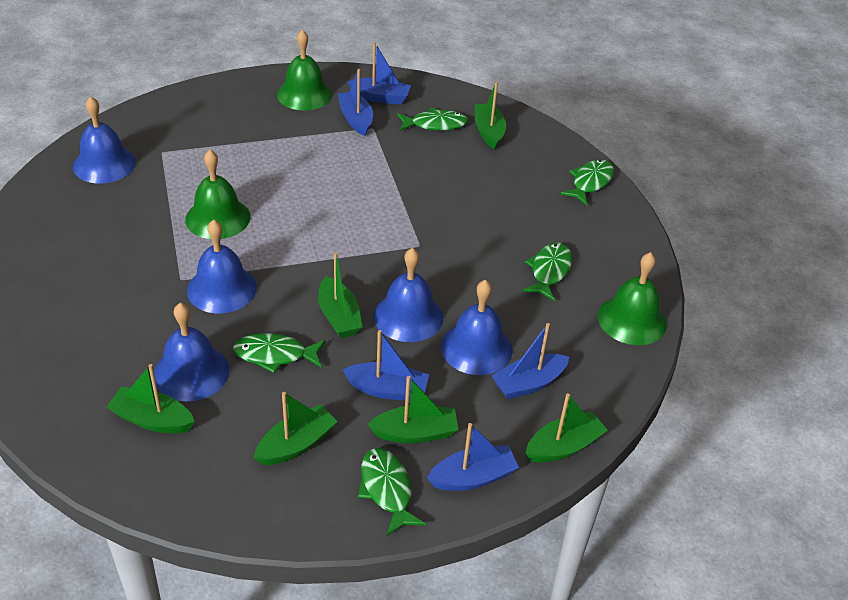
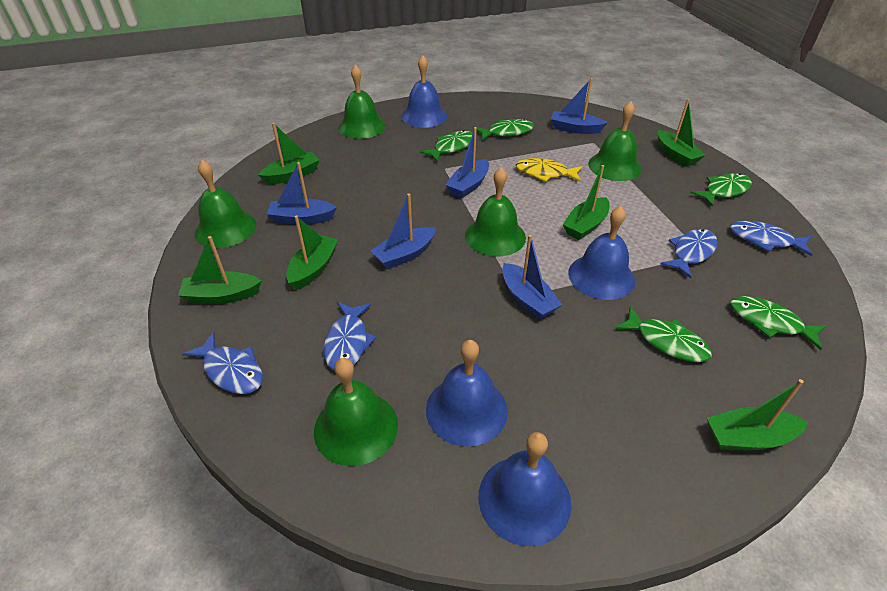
blue bell: 5 -> 4
blue fish: 0 -> 4
green bell: 3 -> 5
yellow fish: 0 -> 1

